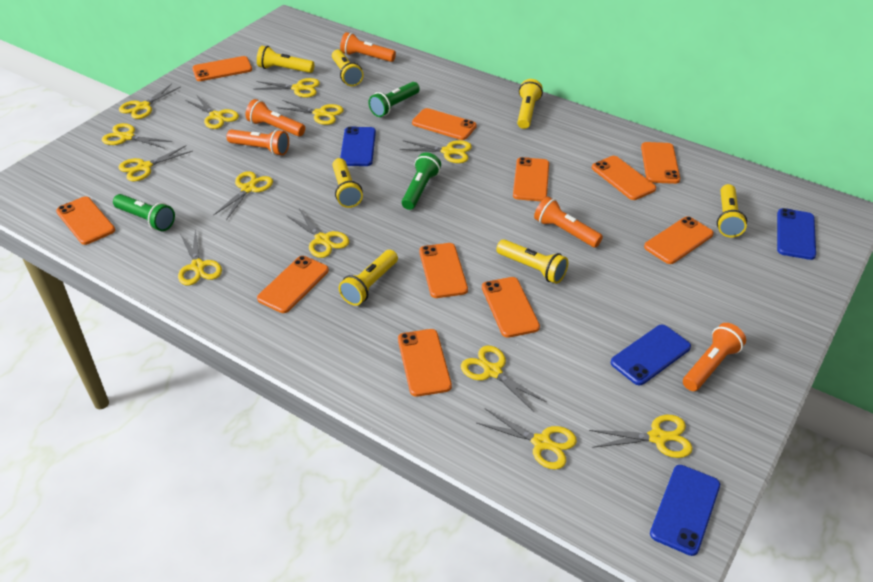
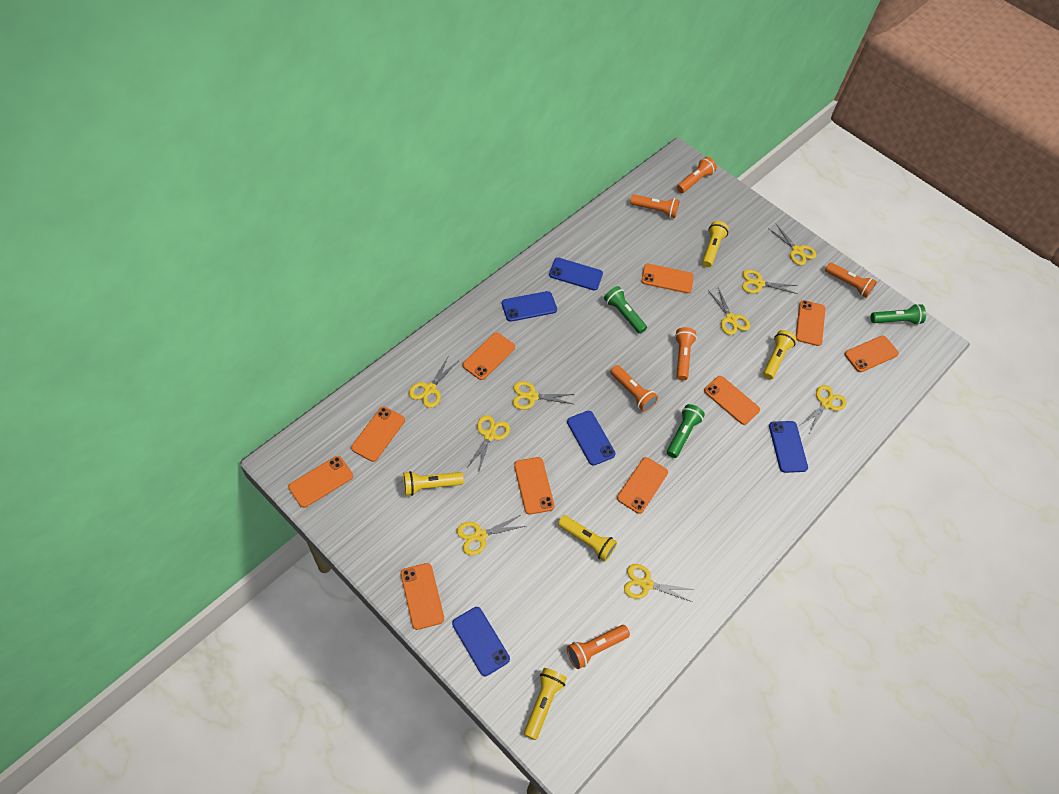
blue phone: 4 -> 5
orange flashlight: 5 -> 6
orange phone: 11 -> 10
yellow flashlight: 7 -> 5
yellow scissors: 13 -> 9

